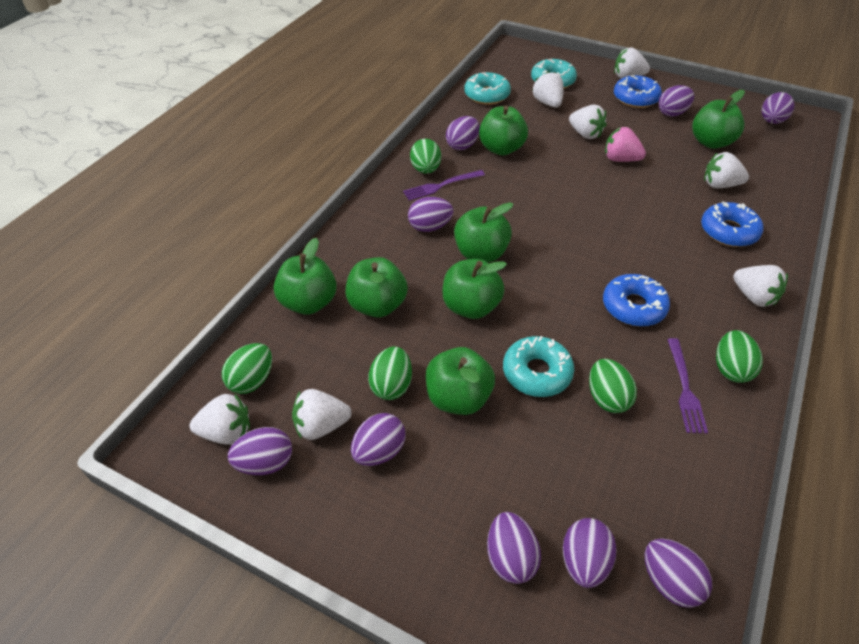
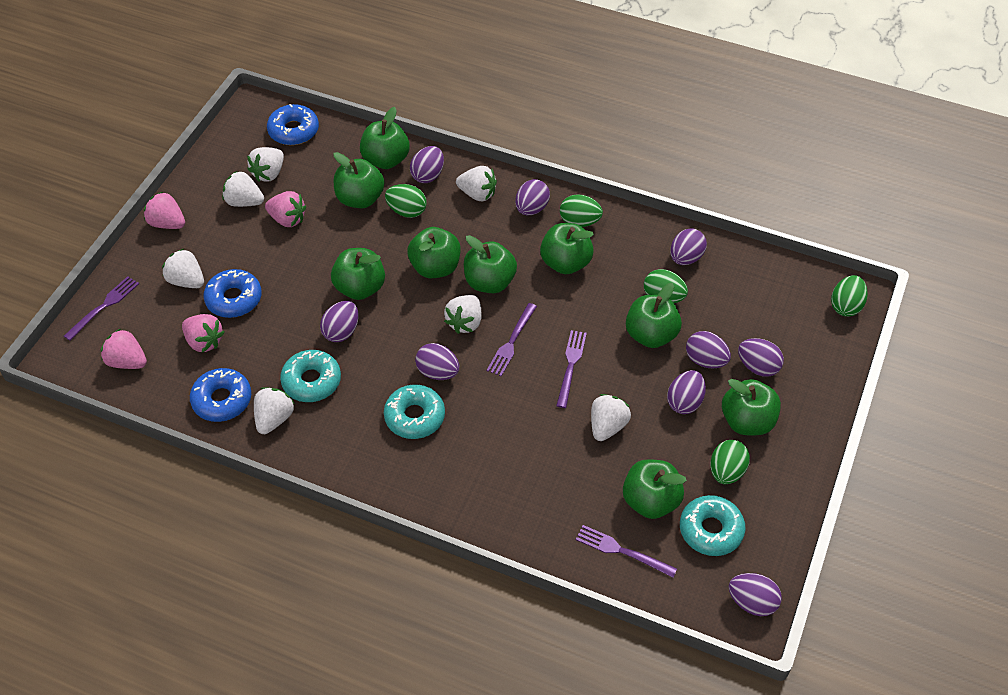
green apple: 7 -> 9
pink strawberry: 1 -> 4
purple fork: 2 -> 4

